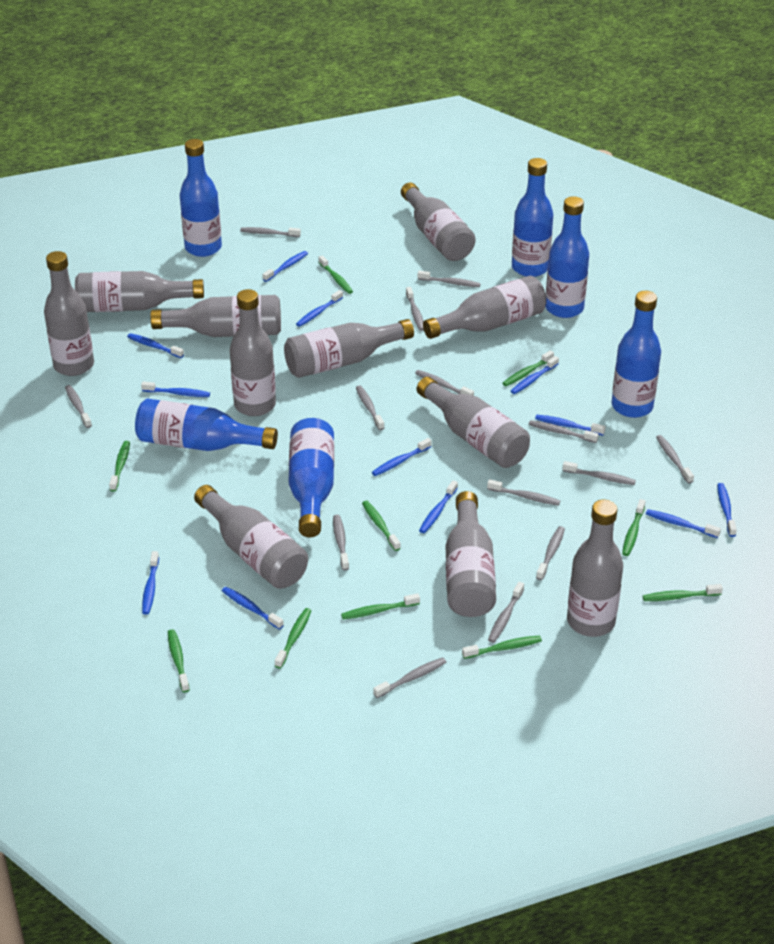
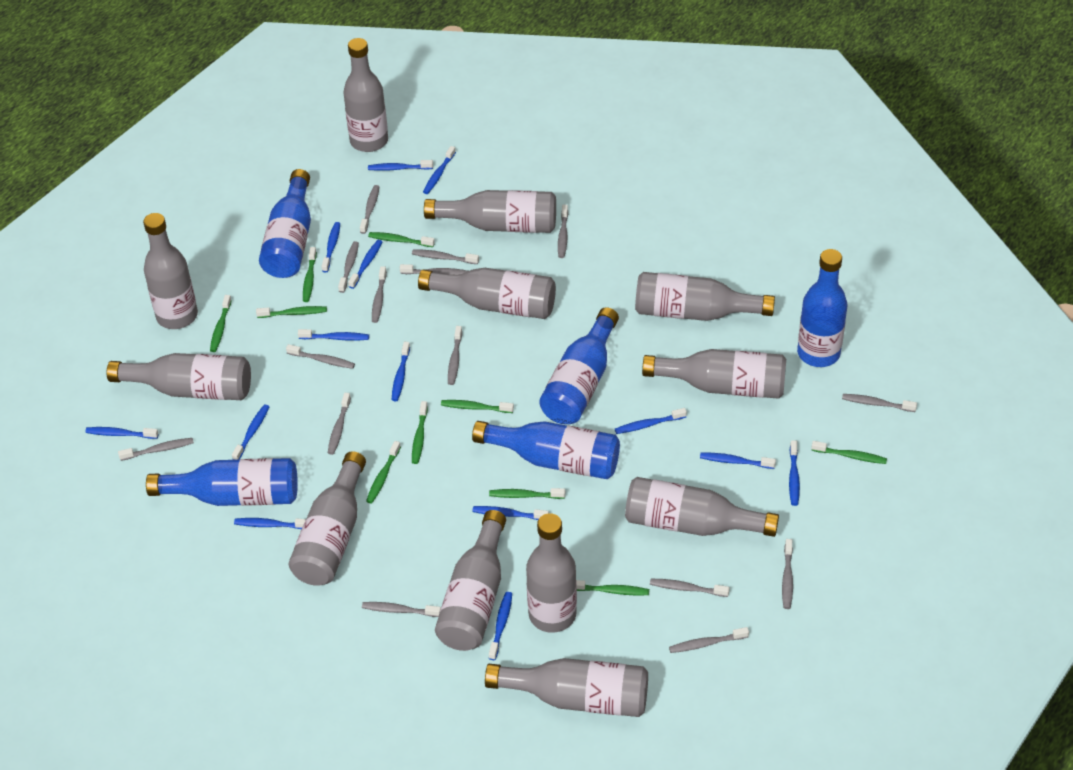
blue bottle: 6 -> 5
blue toothbrush: 12 -> 14
grey bottle: 11 -> 12
grey toothbrush: 14 -> 15

